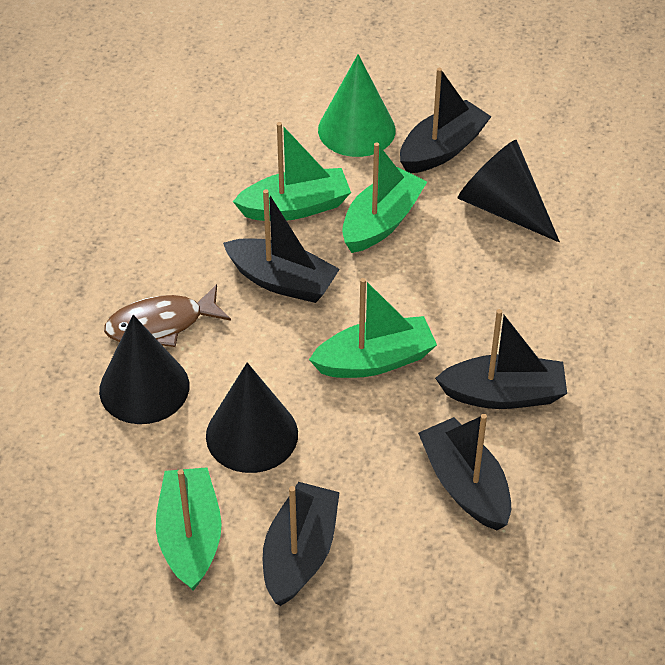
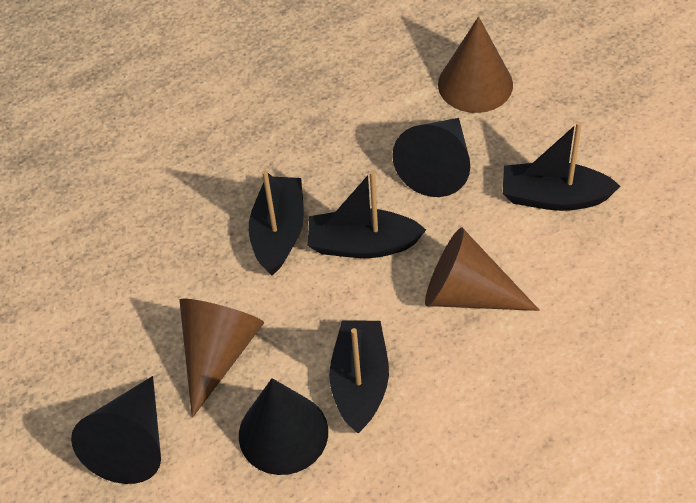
black boat: 5 -> 4
brown cone: 0 -> 3
brown fish: 1 -> 0
green boat: 4 -> 0
green cone: 1 -> 0

